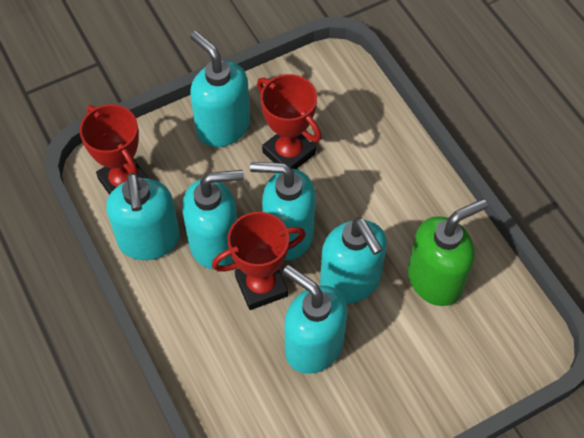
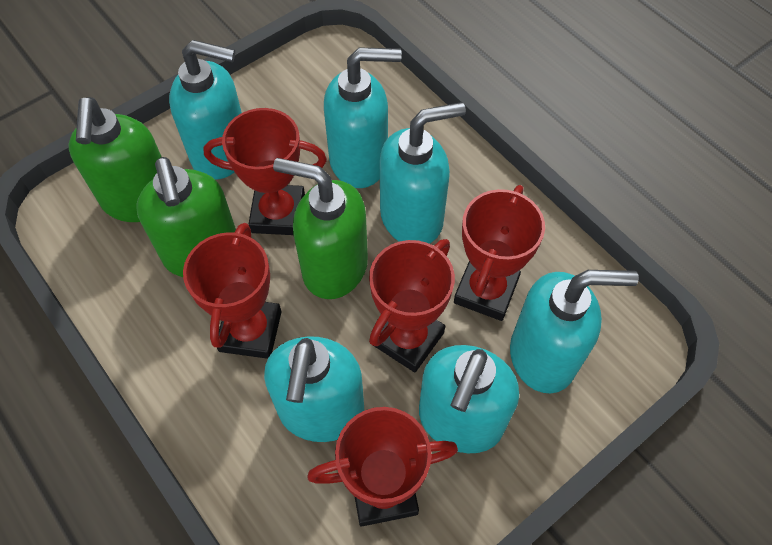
green soap dispenser: 1 -> 3
red trophy: 3 -> 5

